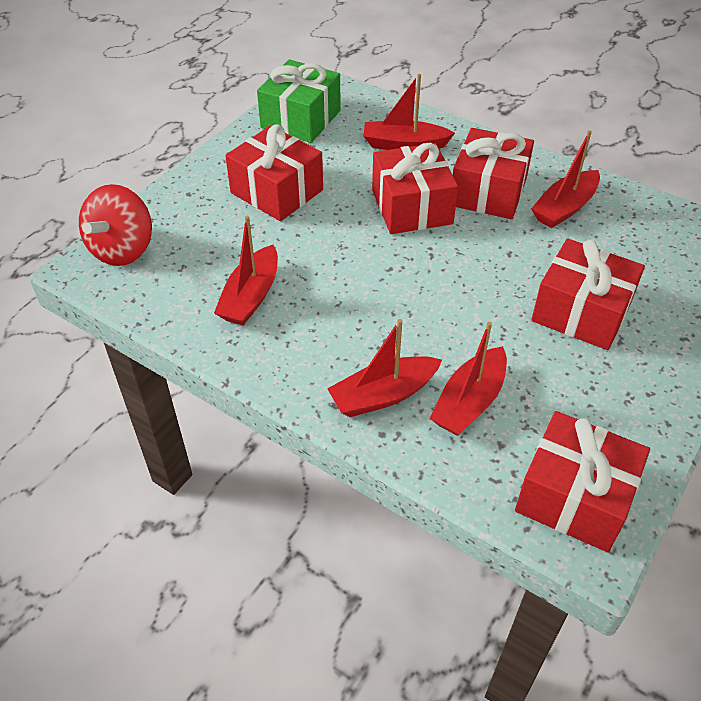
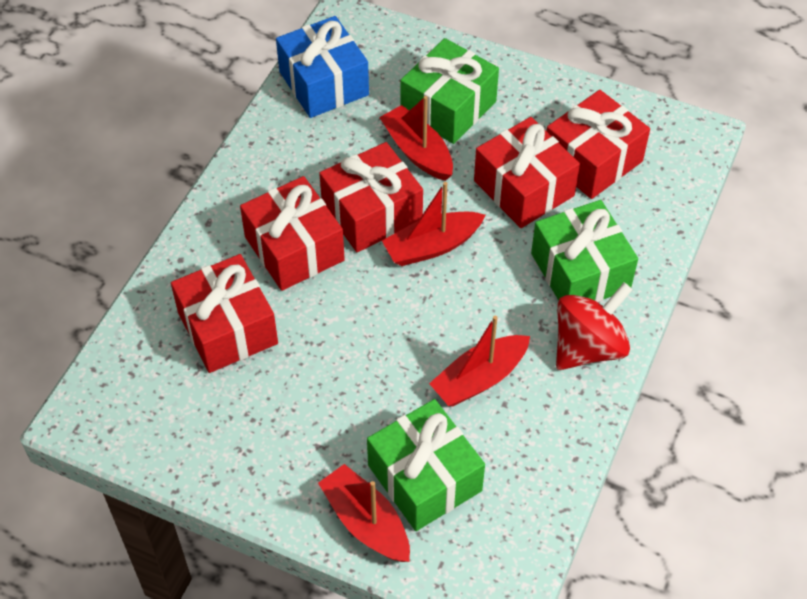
blue gift: 0 -> 1
green gift: 1 -> 3
red boat: 5 -> 4

